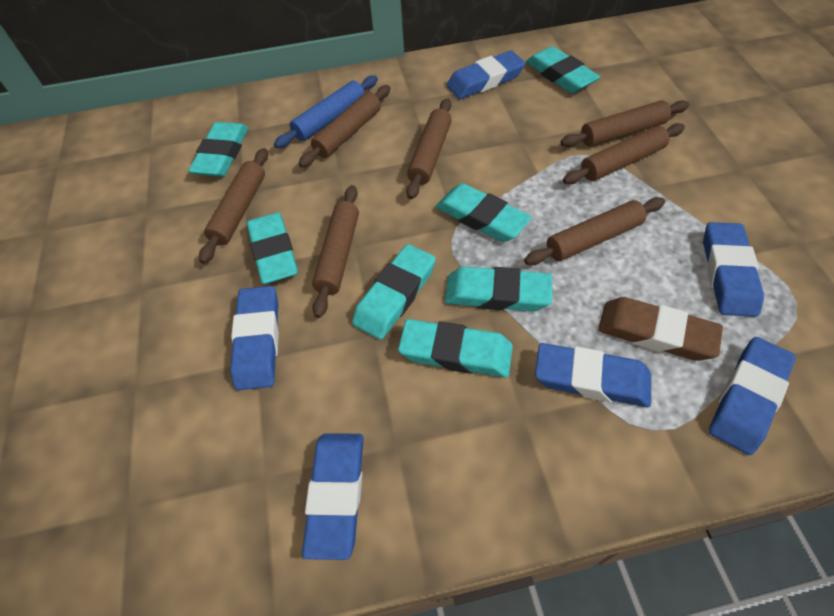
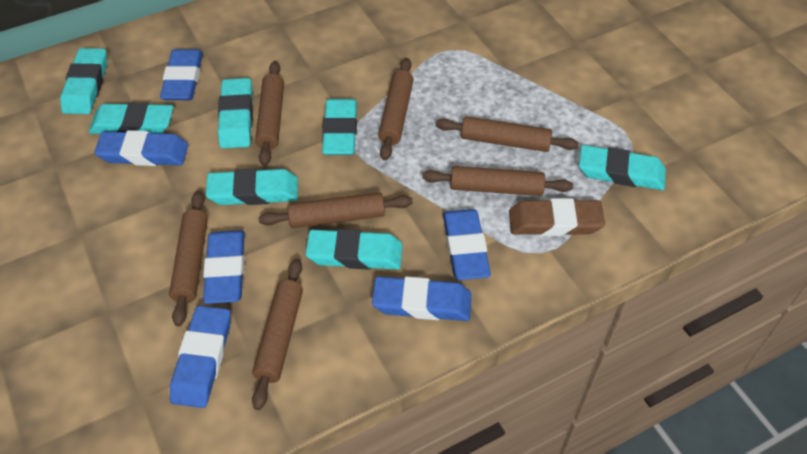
blue rolling pin: 1 -> 0

